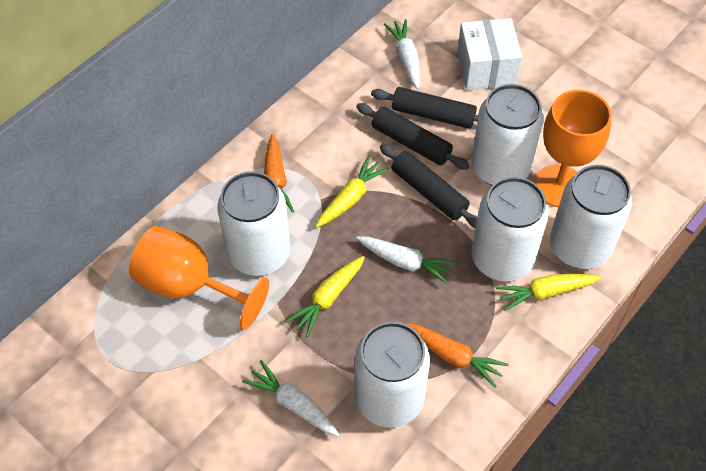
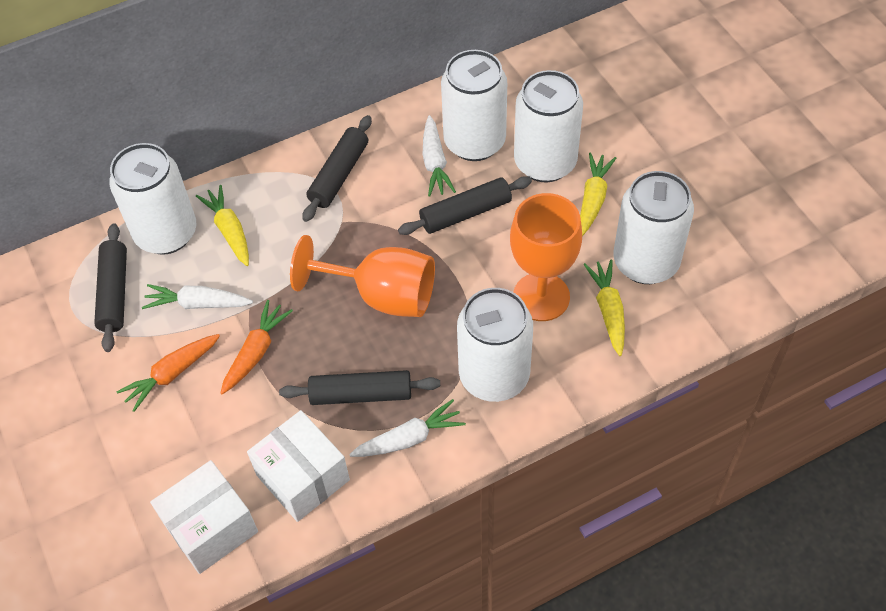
black rolling pin: 3 -> 4
white box: 1 -> 2

